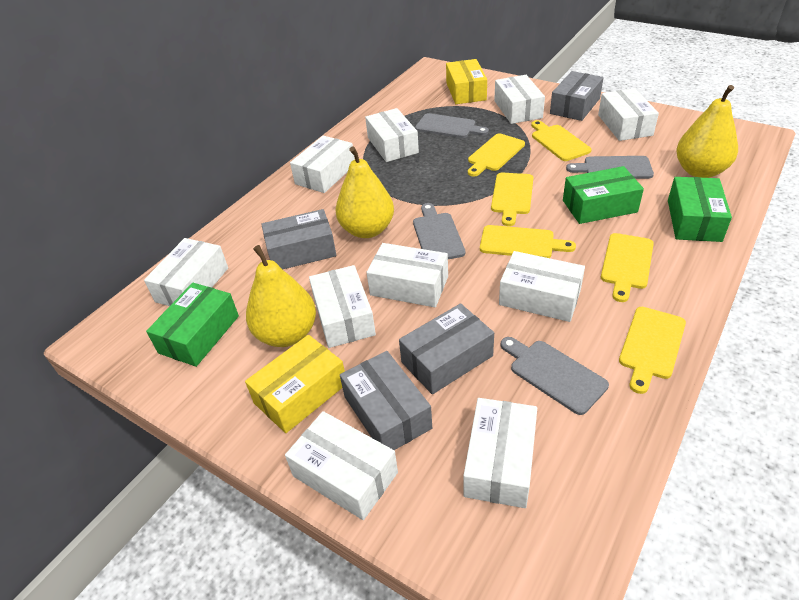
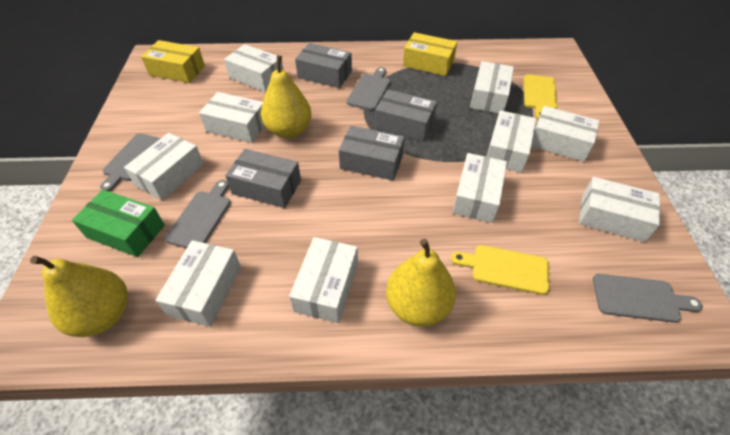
green box: 3 -> 1
yellow cutting board: 6 -> 2

